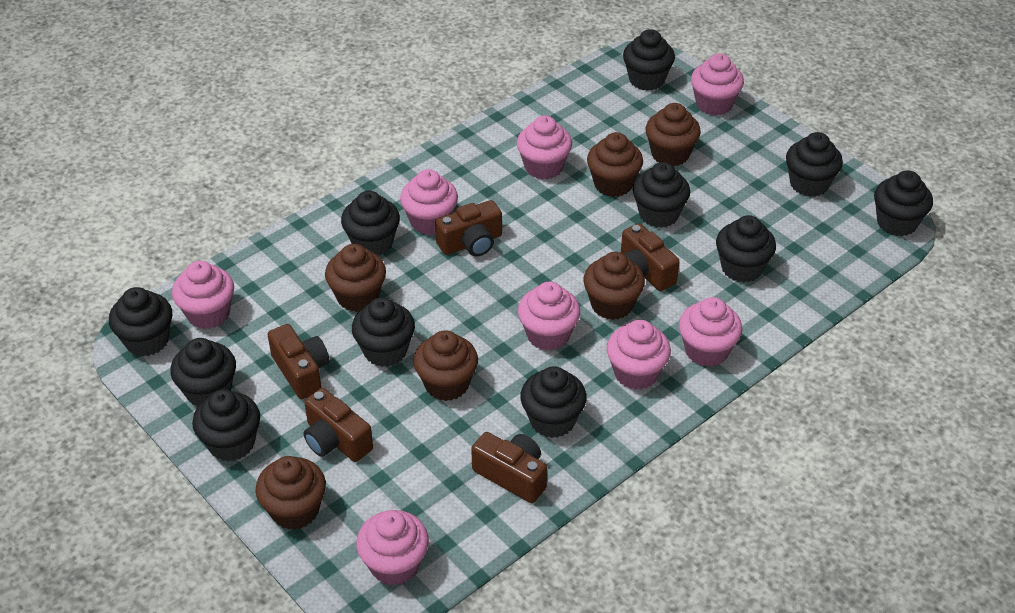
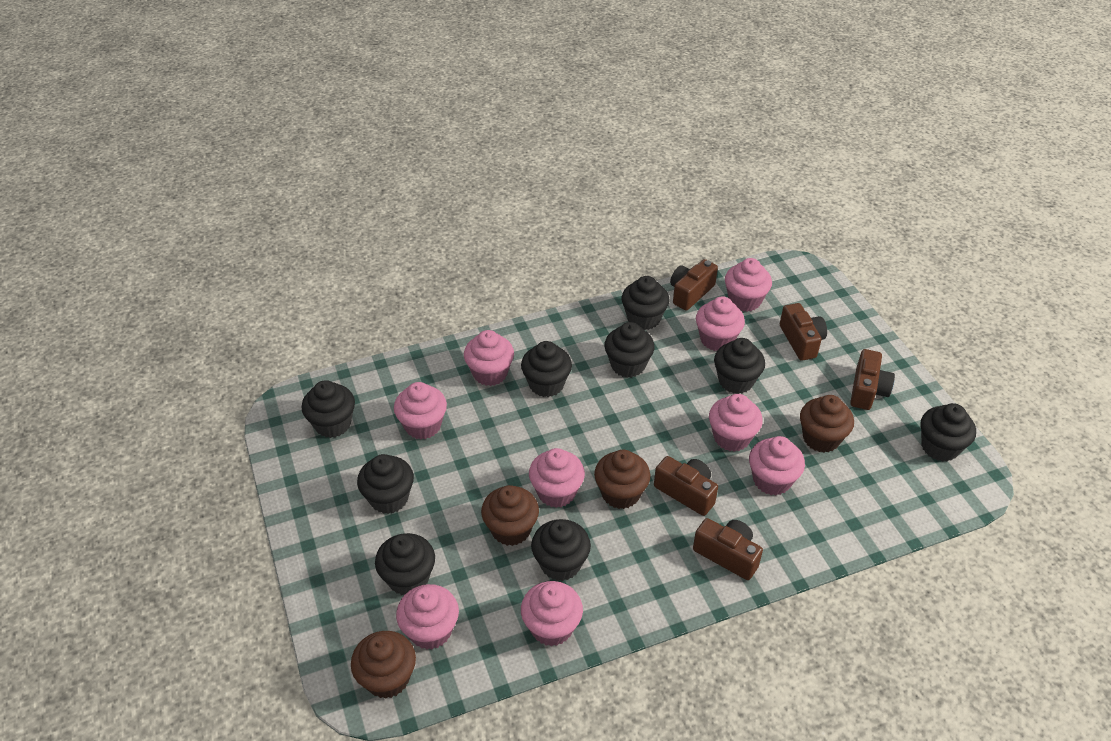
black cupcake: 11 -> 9
brown cupcake: 6 -> 4
pink cupcake: 8 -> 9

